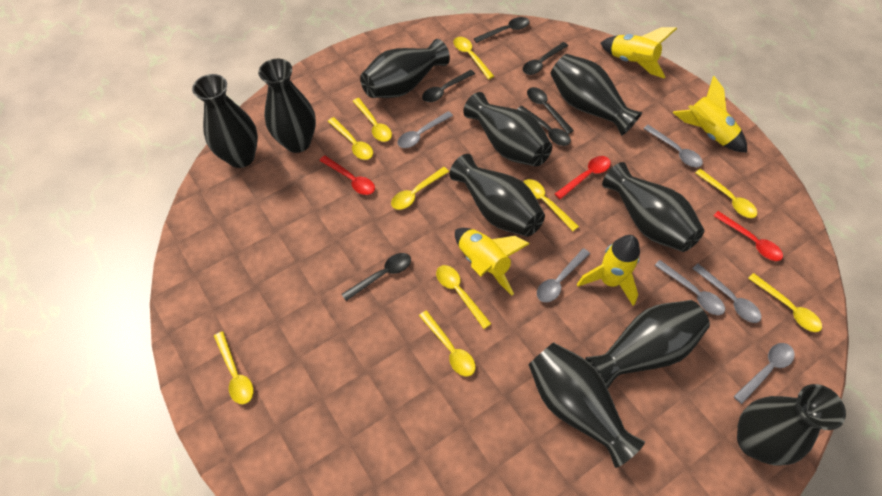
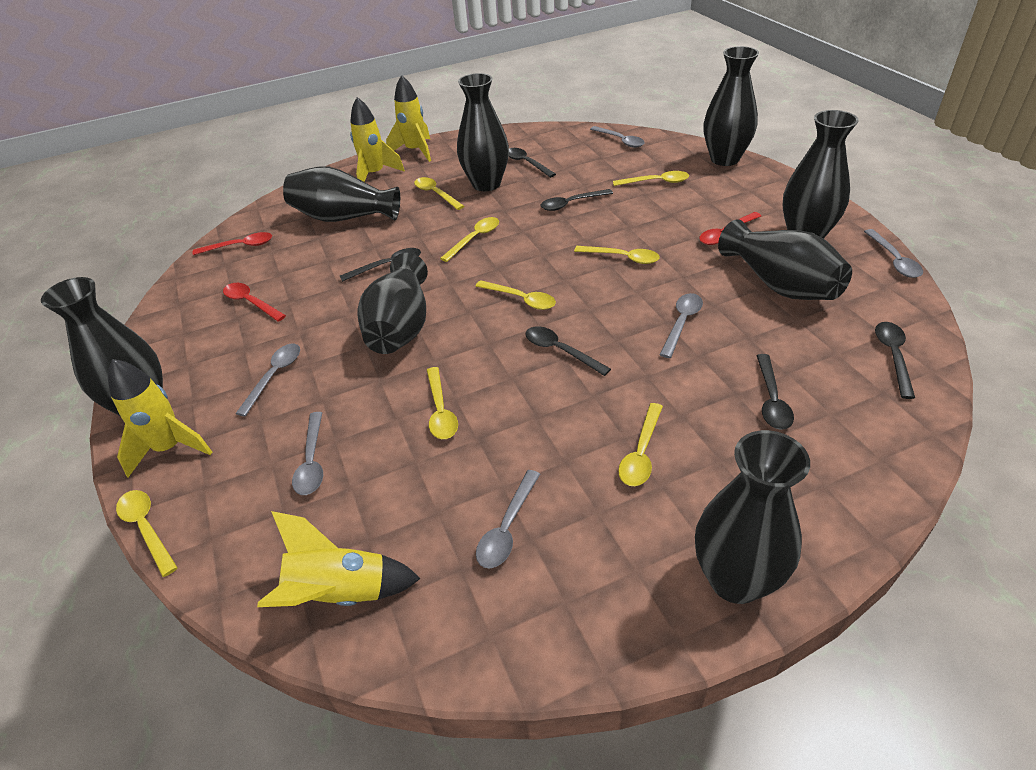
black vase: 10 -> 8
yellow spoon: 10 -> 8

